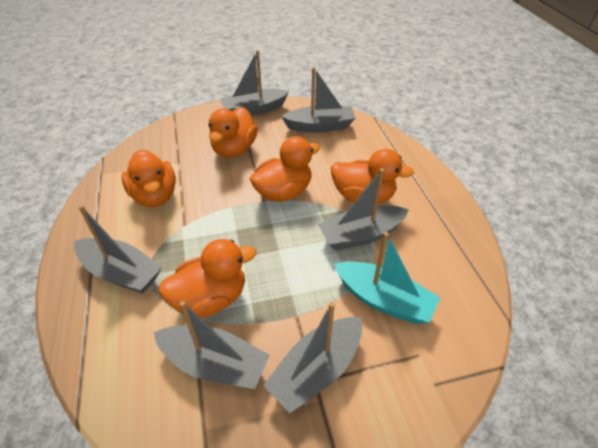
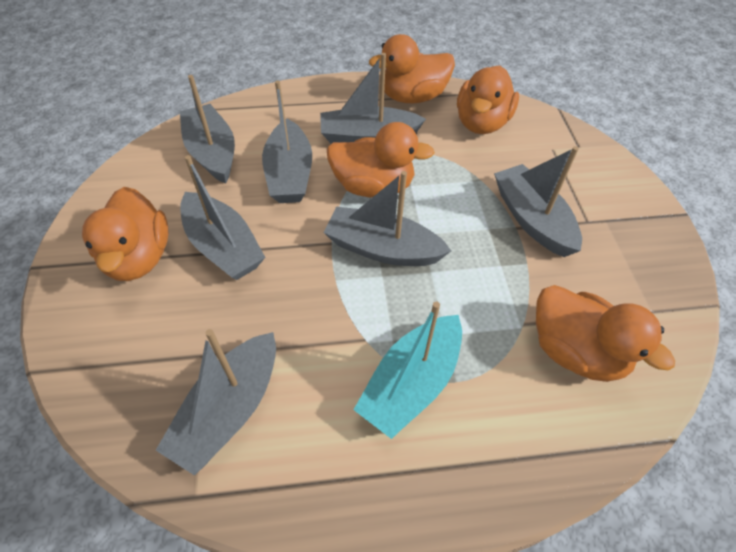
grey boat: 6 -> 7

